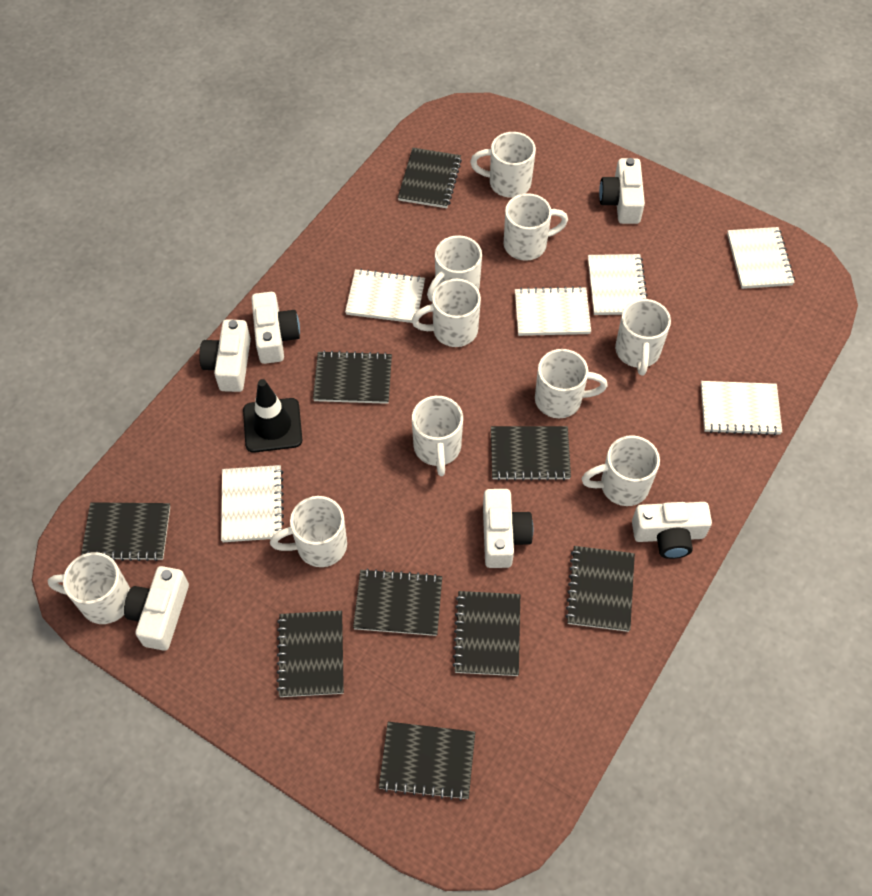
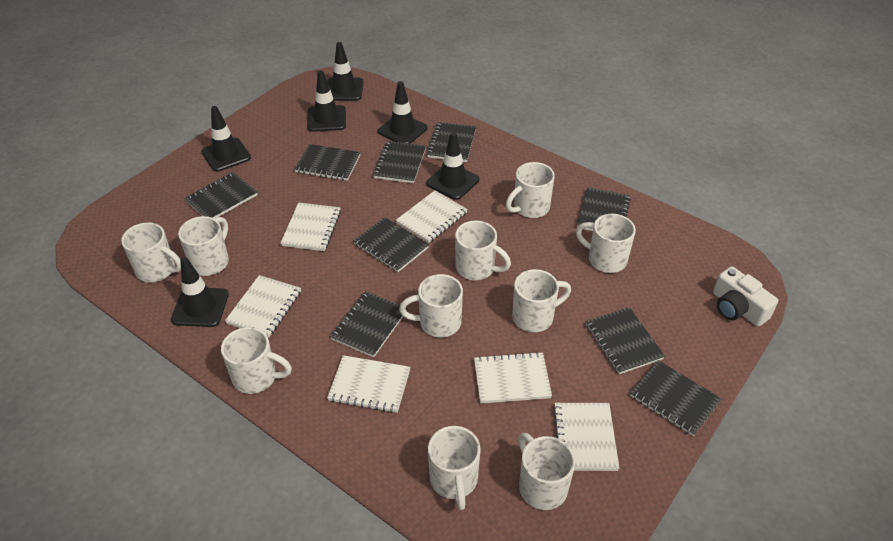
black traffic cone: 1 -> 6
white camera: 6 -> 1

